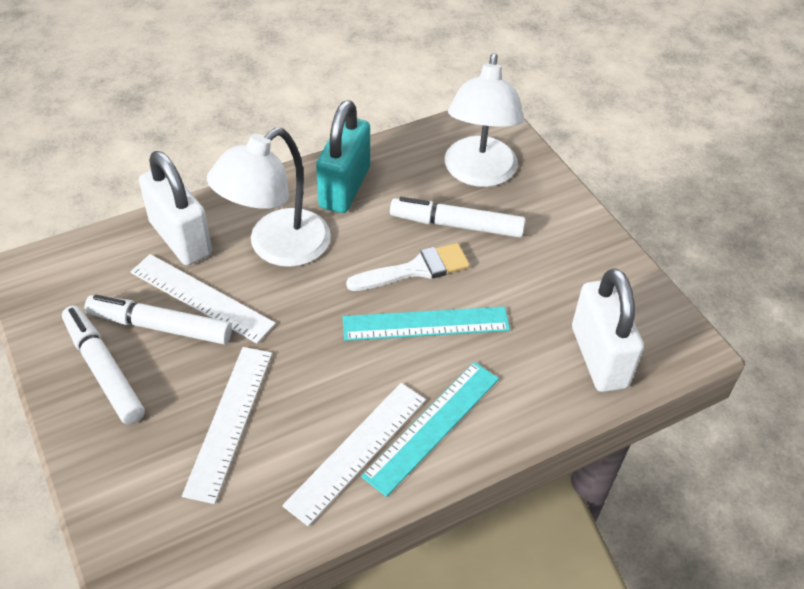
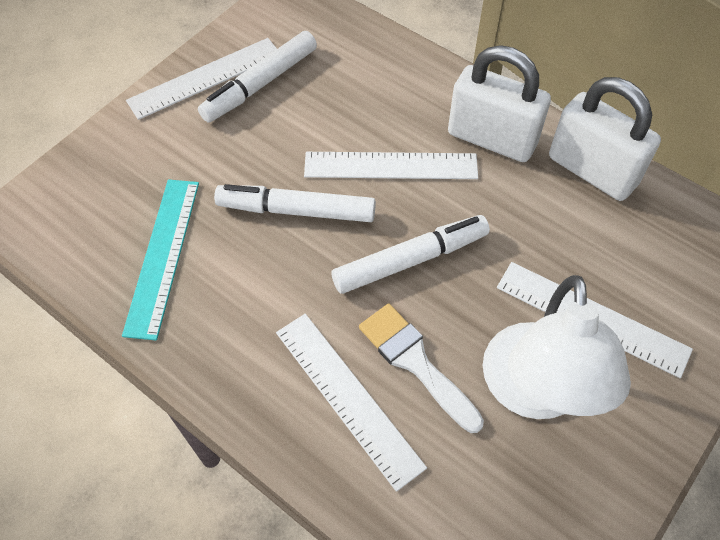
turquoise padlock: 1 -> 0
turquoise ruler: 2 -> 1
white lamp: 2 -> 1
white ruler: 3 -> 4

